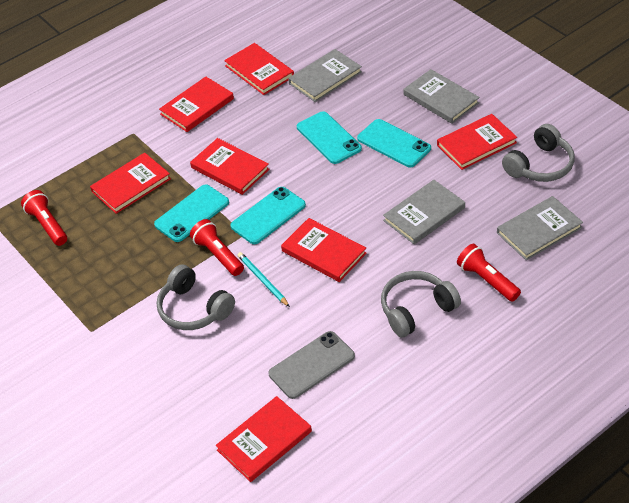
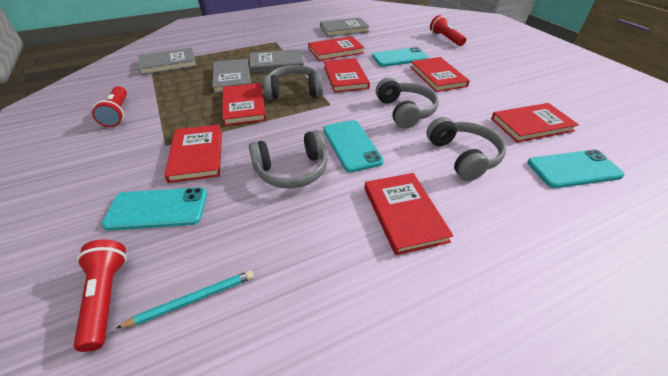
grey headphones: 3 -> 4
grey phone: 1 -> 0

